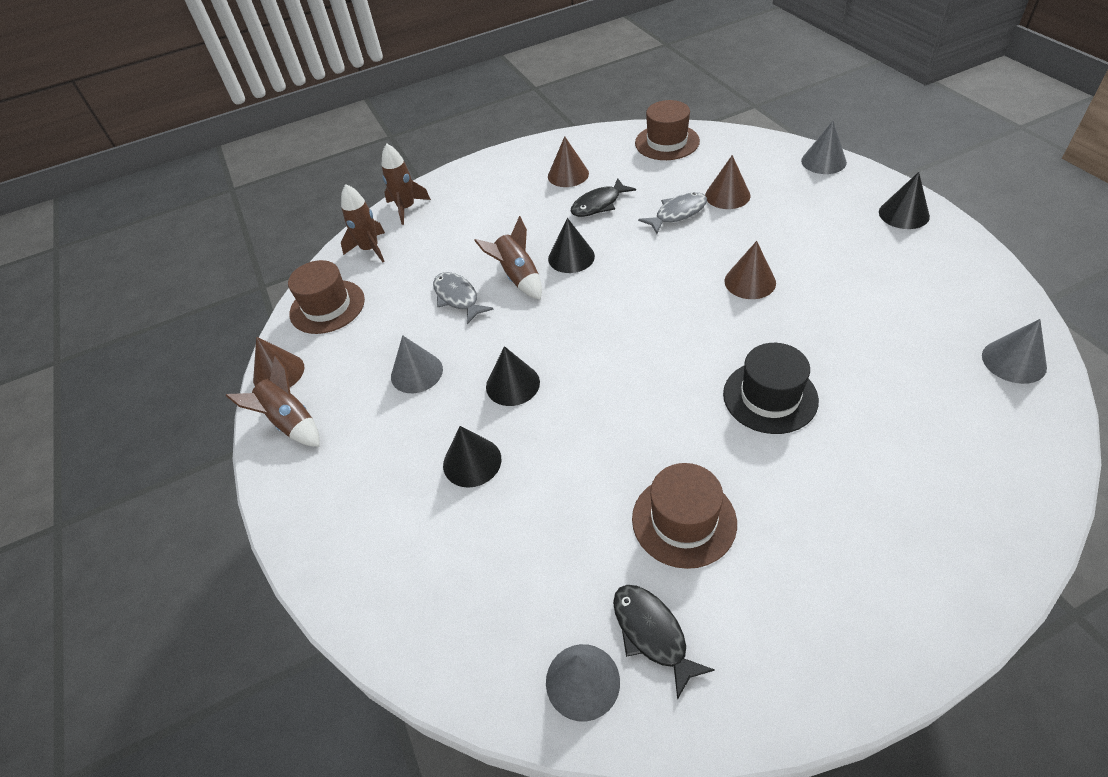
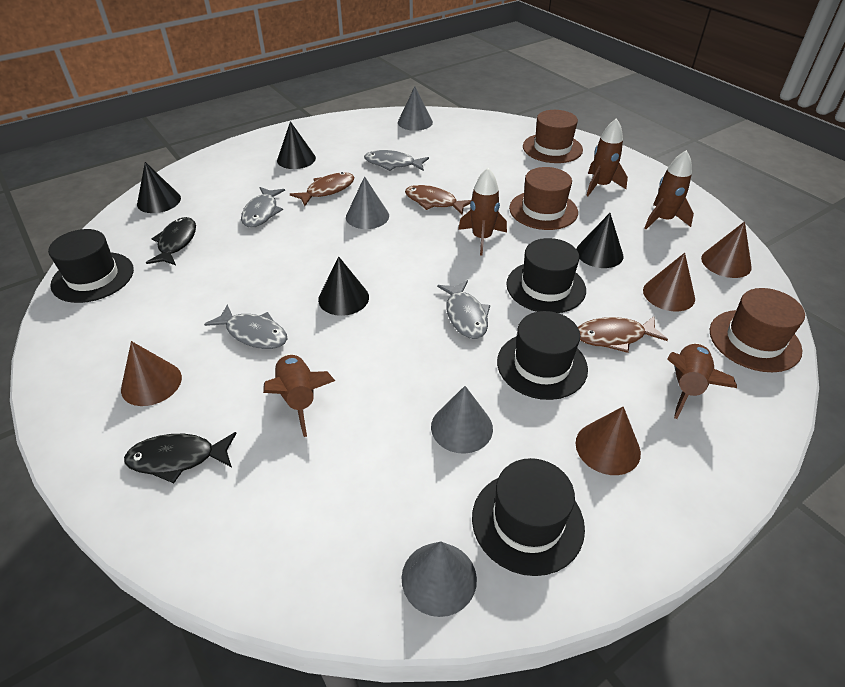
black hat: 1 -> 4
brown fish: 0 -> 3
brown rocket: 4 -> 5
grey fish: 2 -> 4

